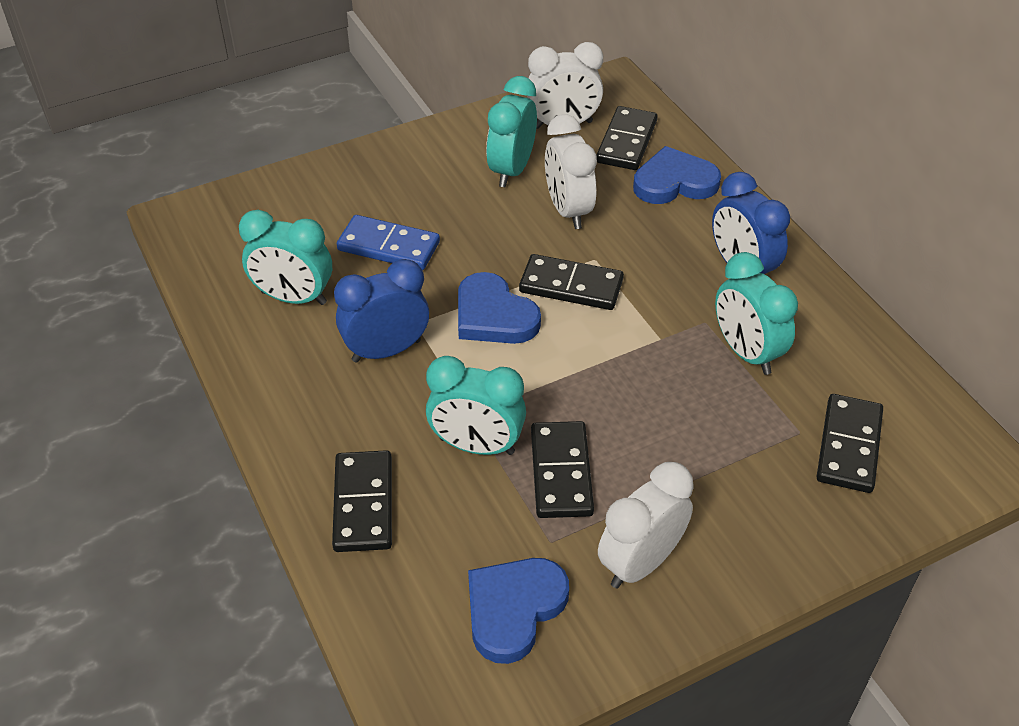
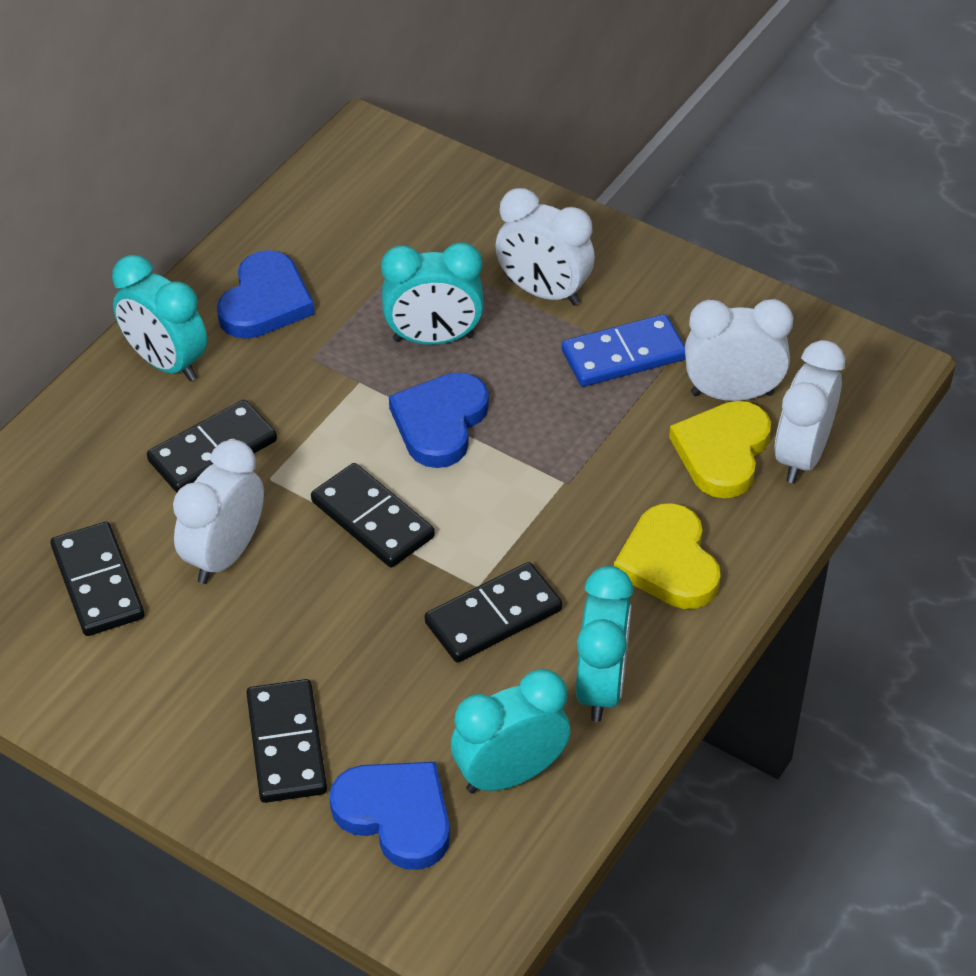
blue clock: 2 -> 0
white clock: 3 -> 4
yellow heart: 0 -> 2

